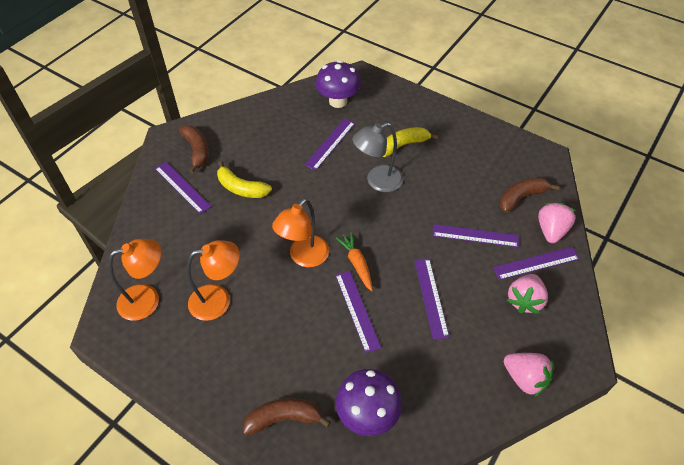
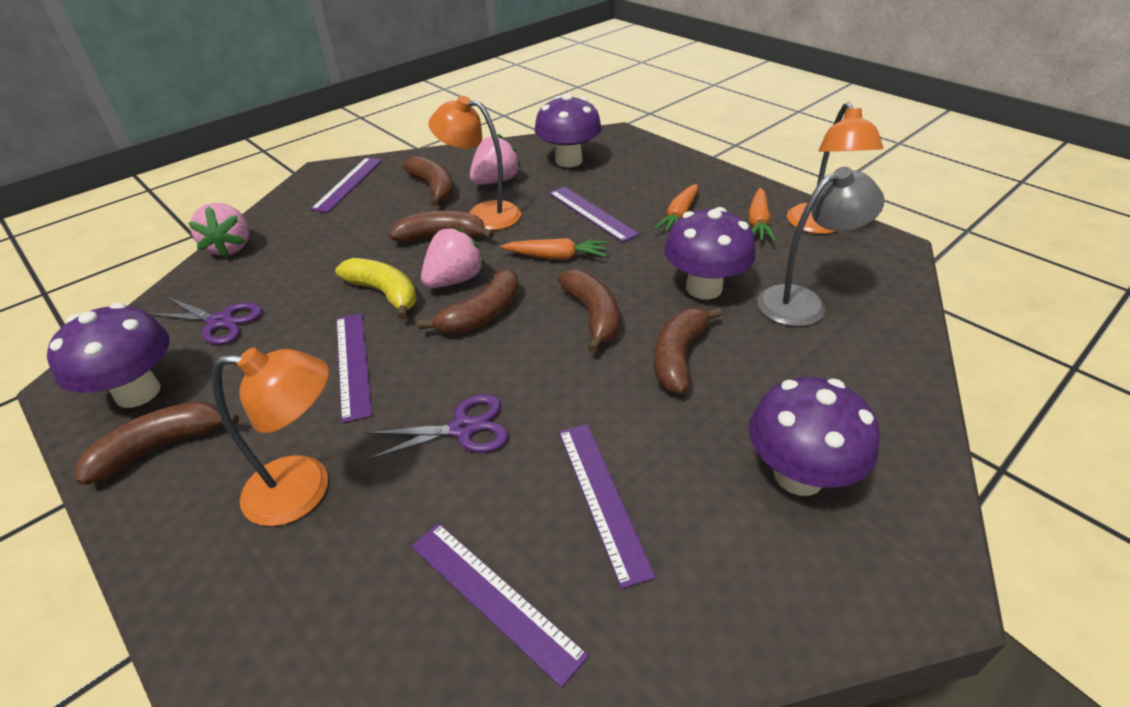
brown banana: 3 -> 6
orange carrot: 1 -> 3
purple mushroom: 2 -> 4
purple ruler: 6 -> 5
purple scissors: 0 -> 2
yellow banana: 2 -> 1

